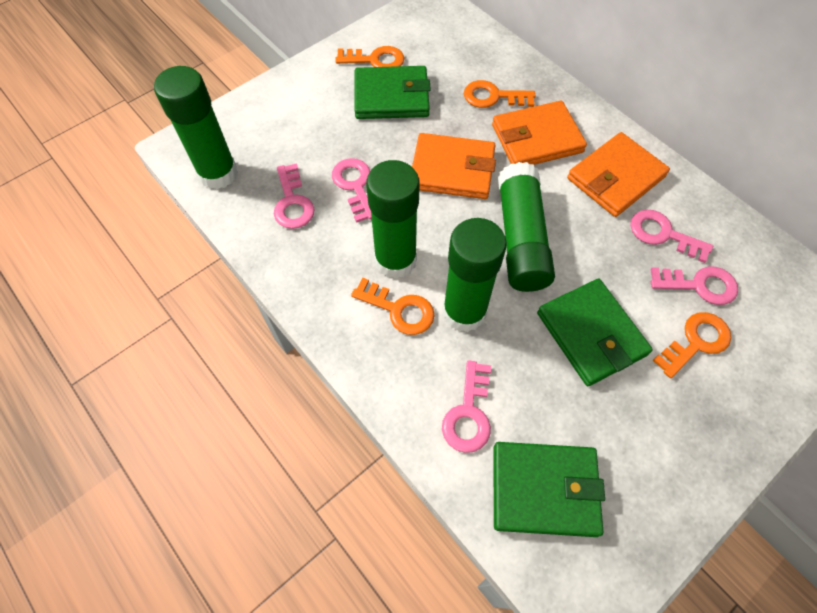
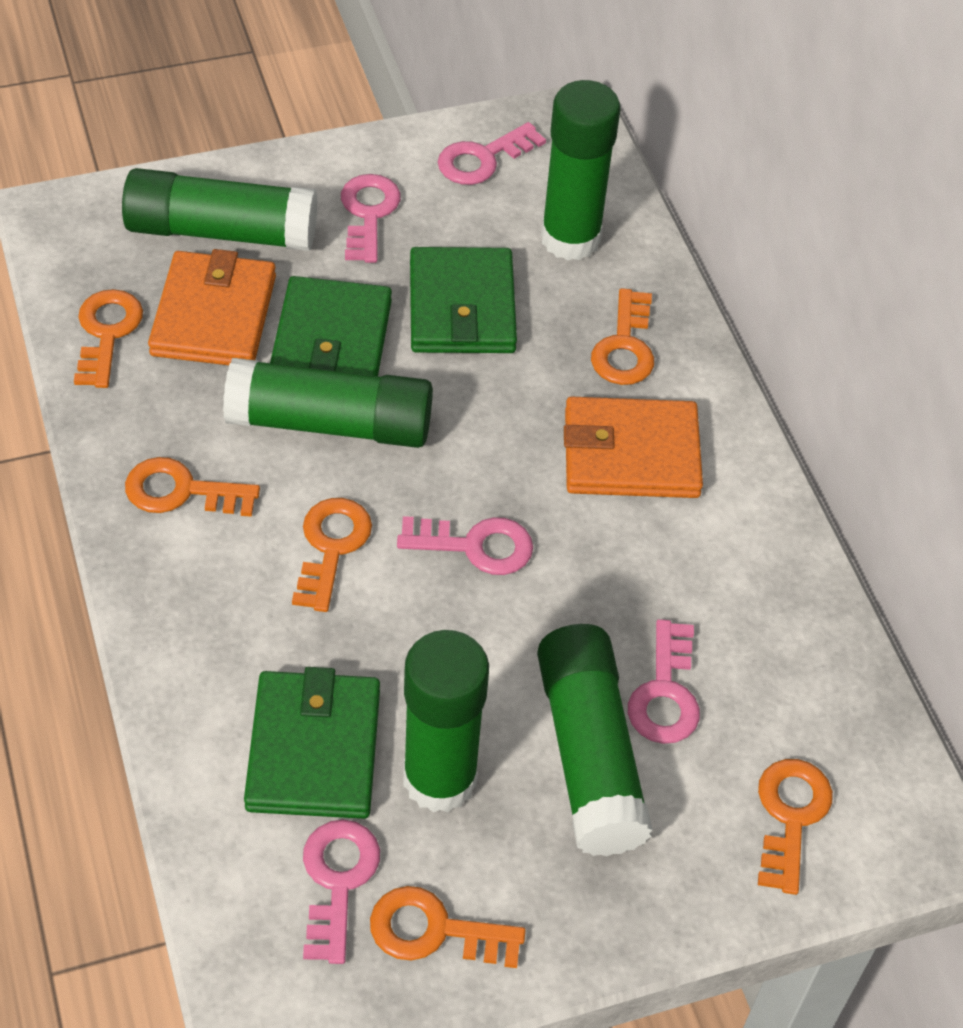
green glue stick: 4 -> 5
orange key: 4 -> 6
orange wallet: 3 -> 2

